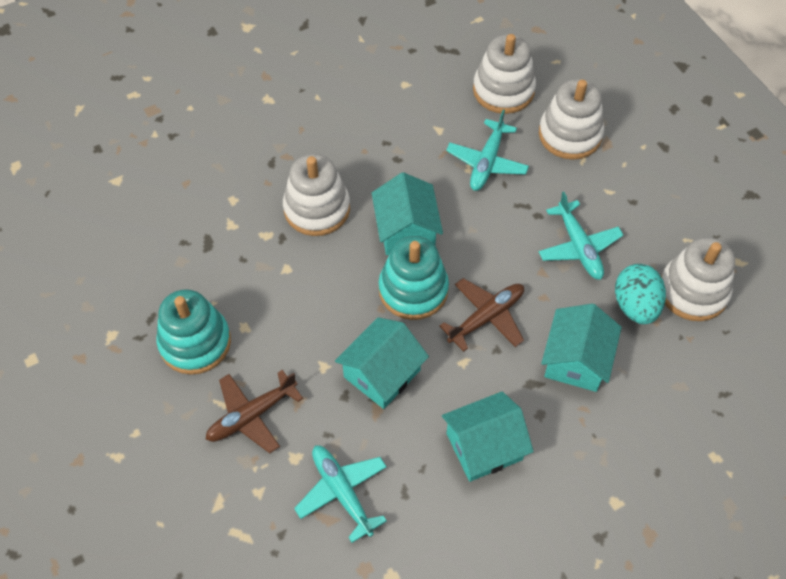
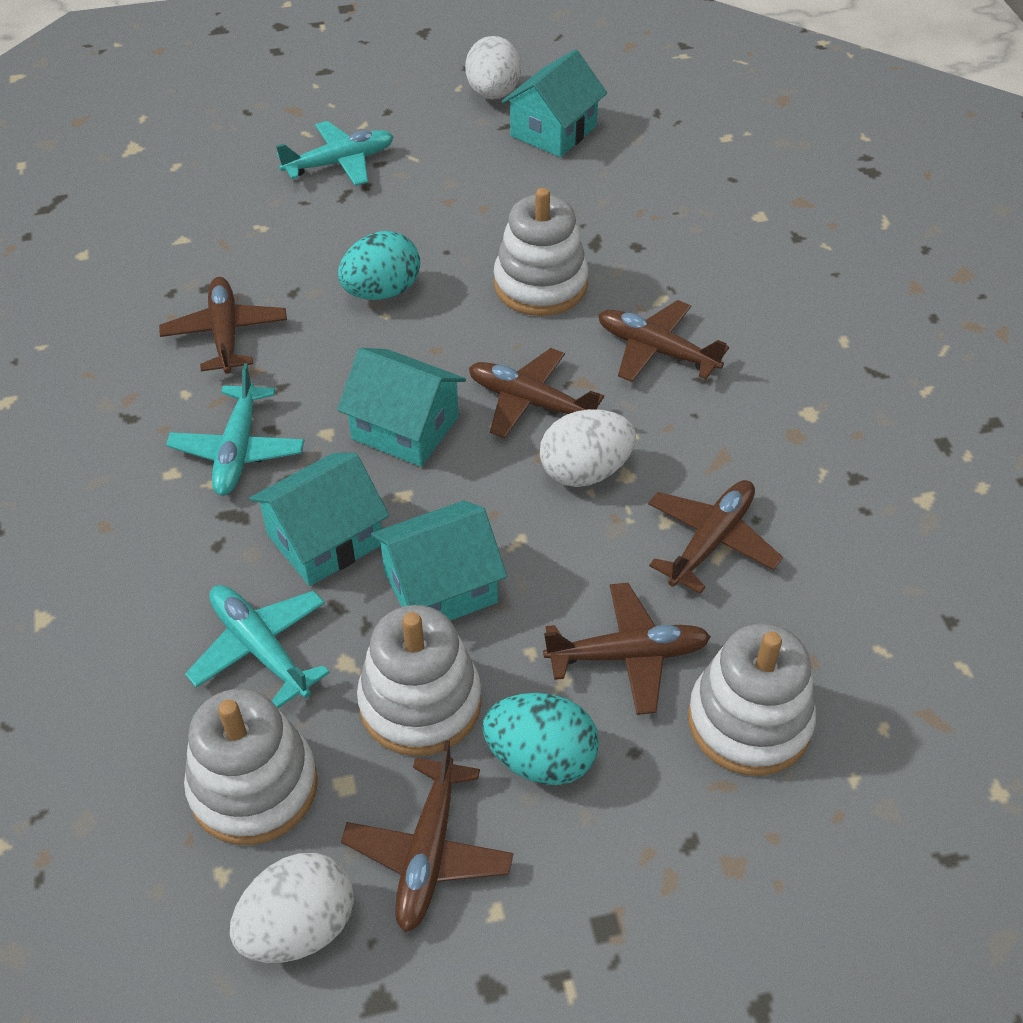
brown plane: 2 -> 6
turquoise egg: 1 -> 2
turquoise stacking toy: 2 -> 0
white egg: 0 -> 3

